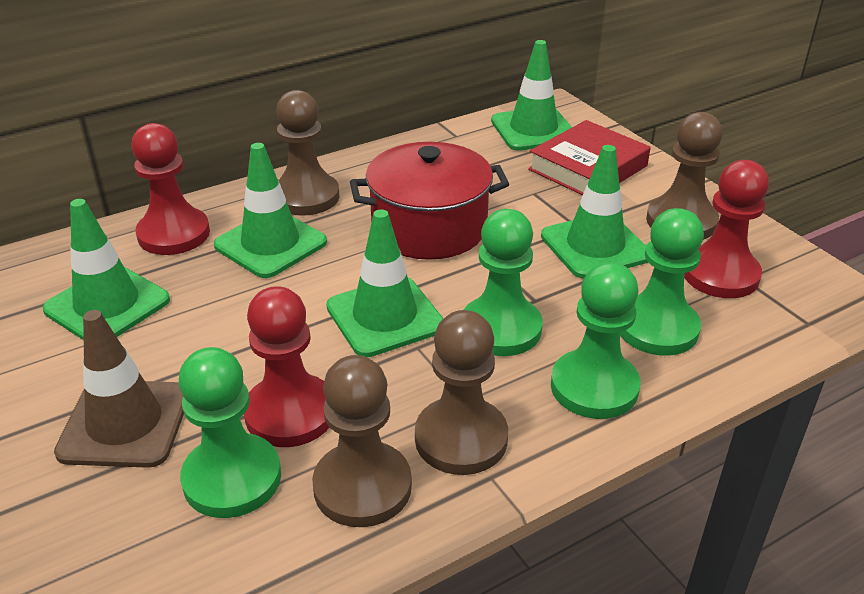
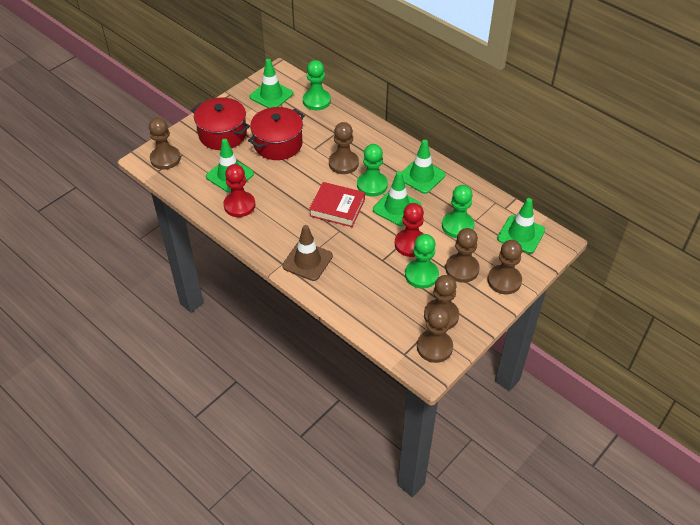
brown pawn: 4 -> 6
red pawn: 3 -> 2
red pot: 1 -> 2

